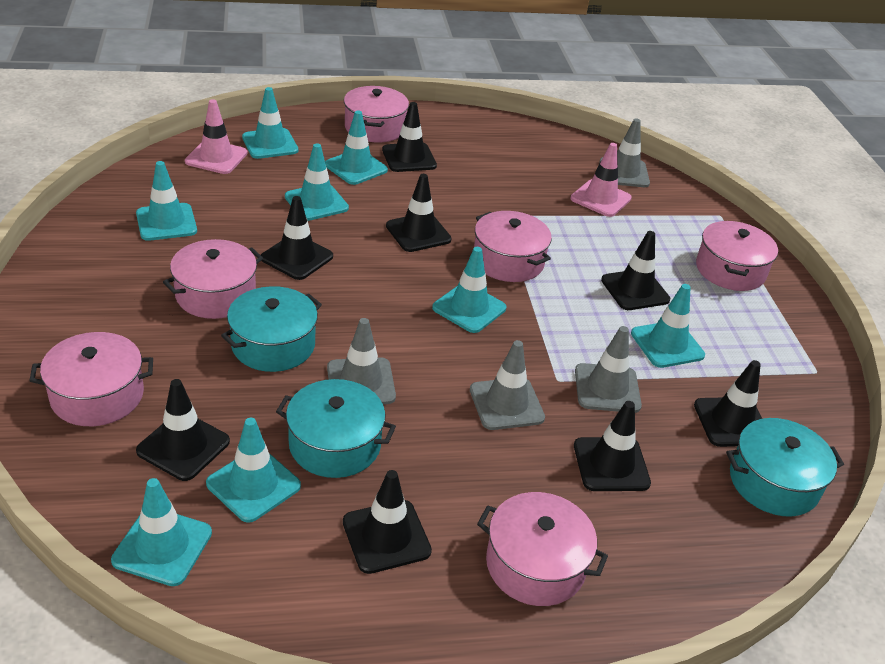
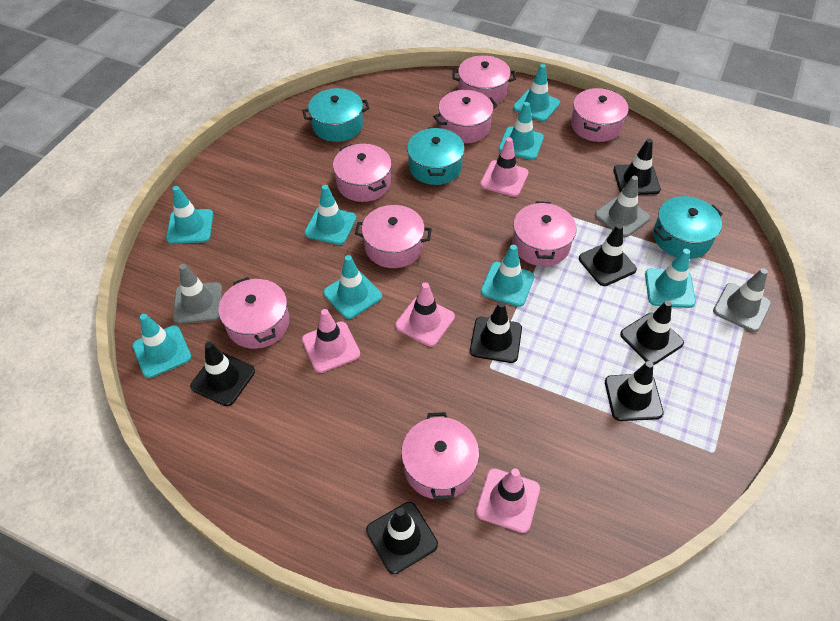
black traffic cone: 8 -> 7
grey traffic cone: 4 -> 3
pink pot: 6 -> 8
pink traffic cone: 2 -> 4

